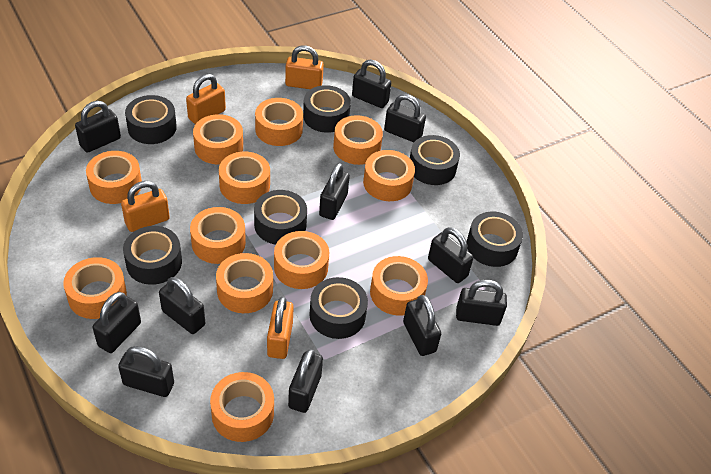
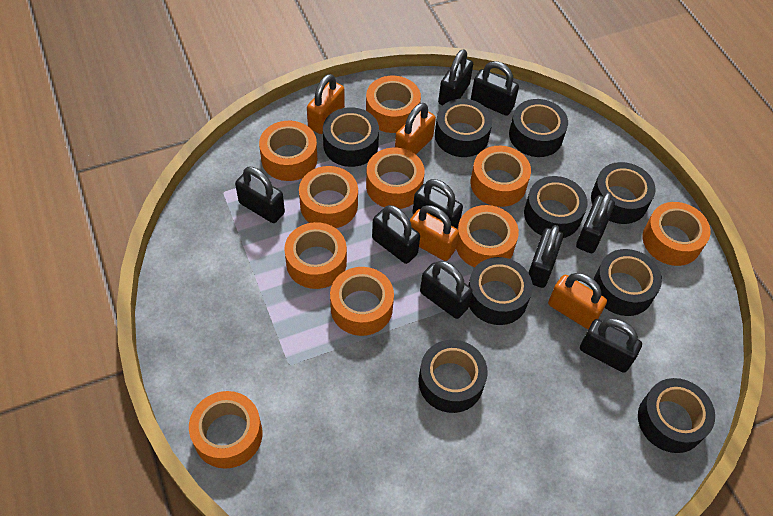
black padlock: 11 -> 9
black tape: 7 -> 9
orange tape: 12 -> 10

